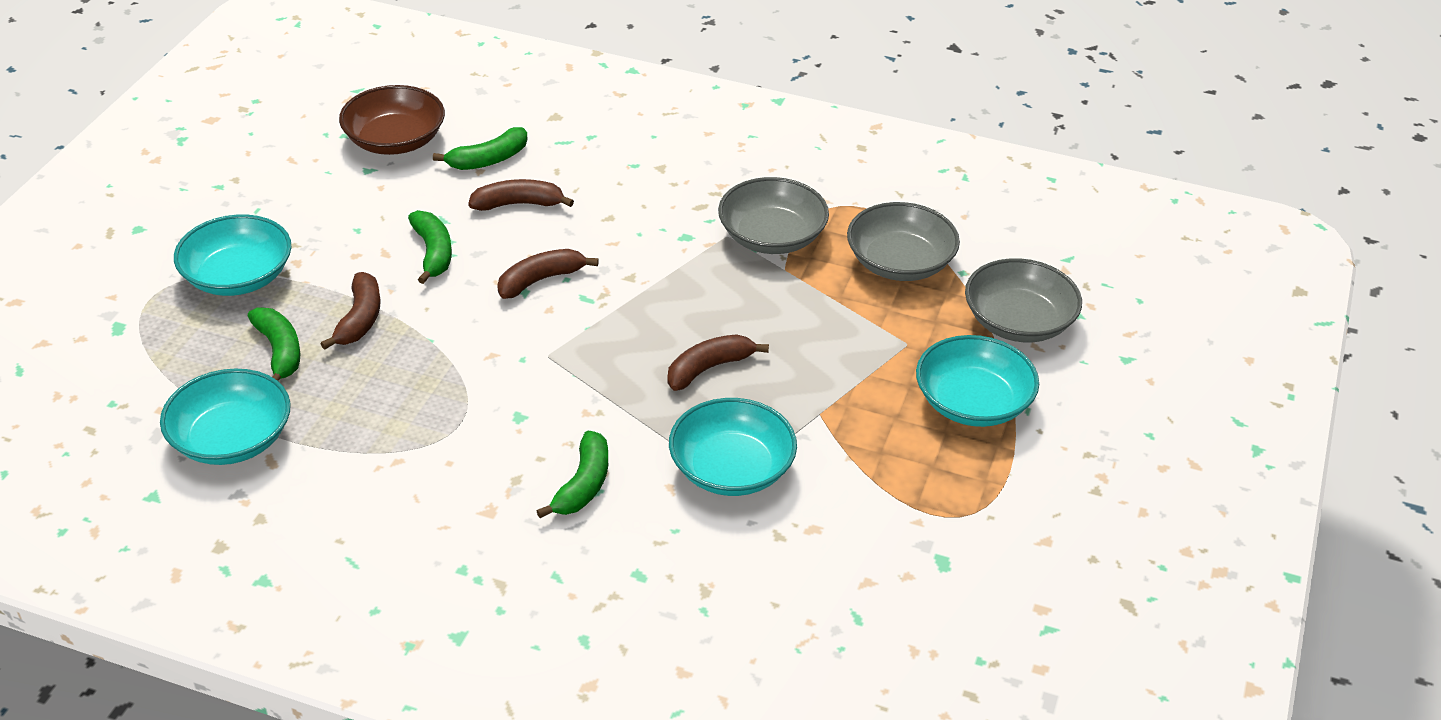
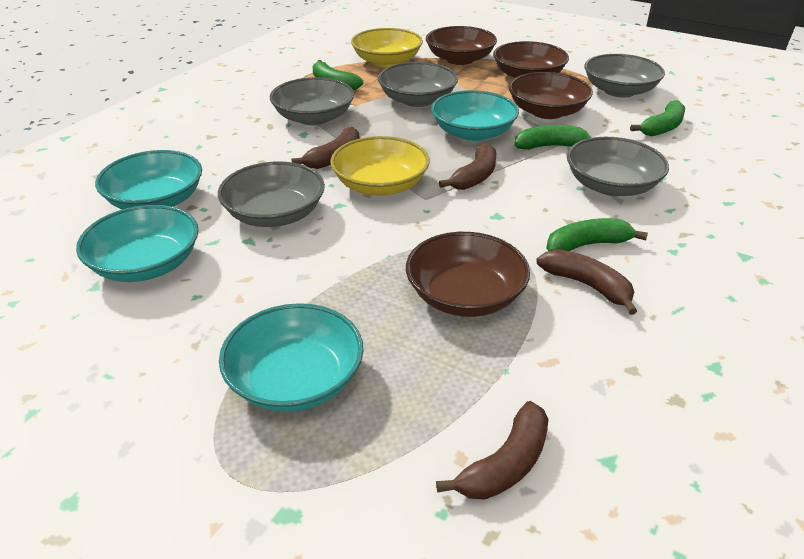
brown bowl: 1 -> 4
grey bowl: 3 -> 5
yellow bowl: 0 -> 2

